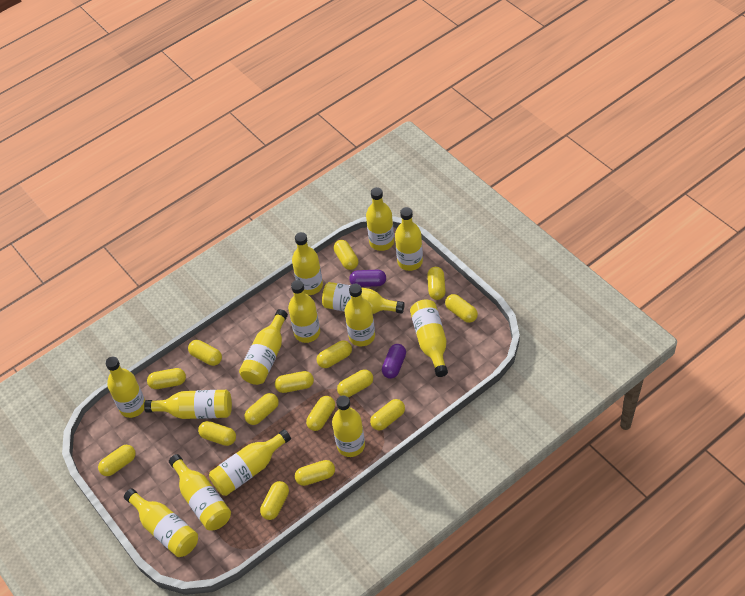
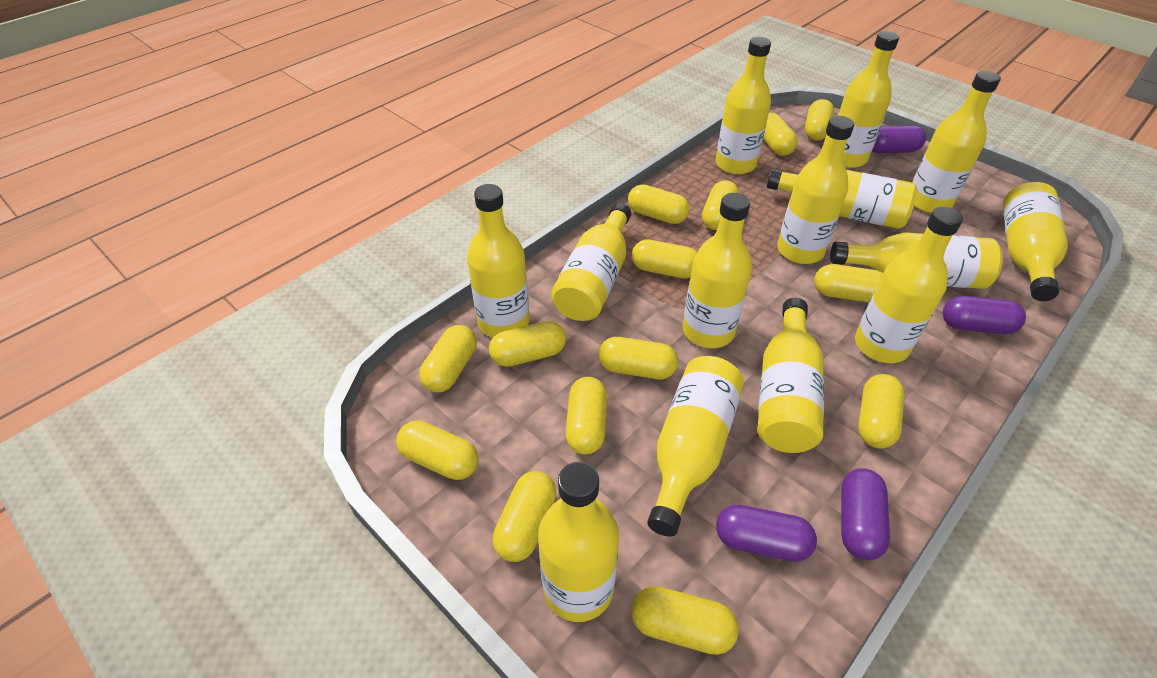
purple capsule: 2 -> 4
yellow capsule: 15 -> 14

